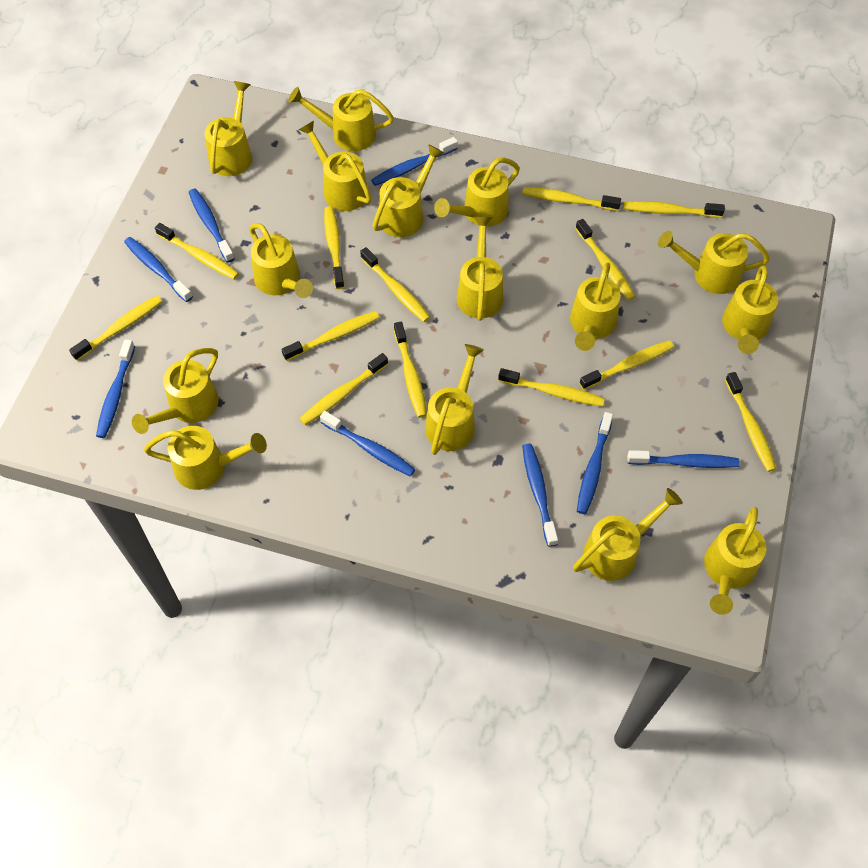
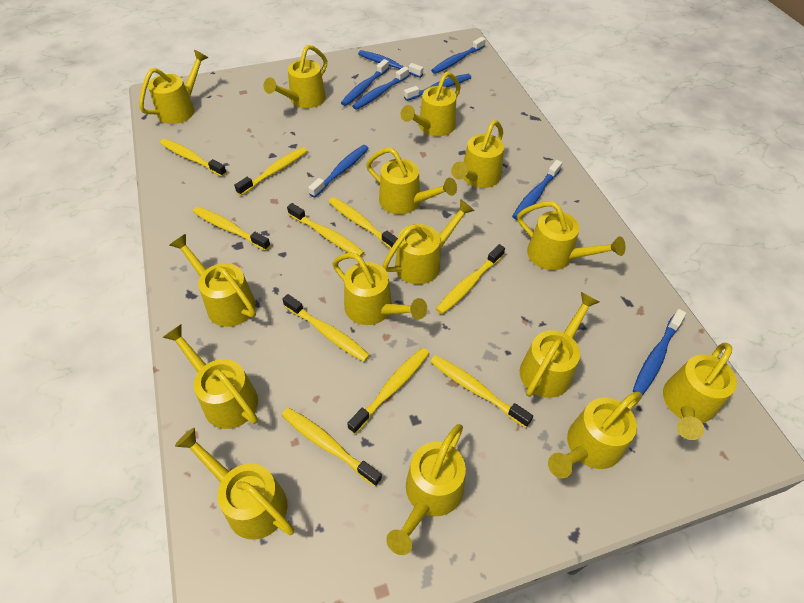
yellow toothbrush: 13 -> 10

